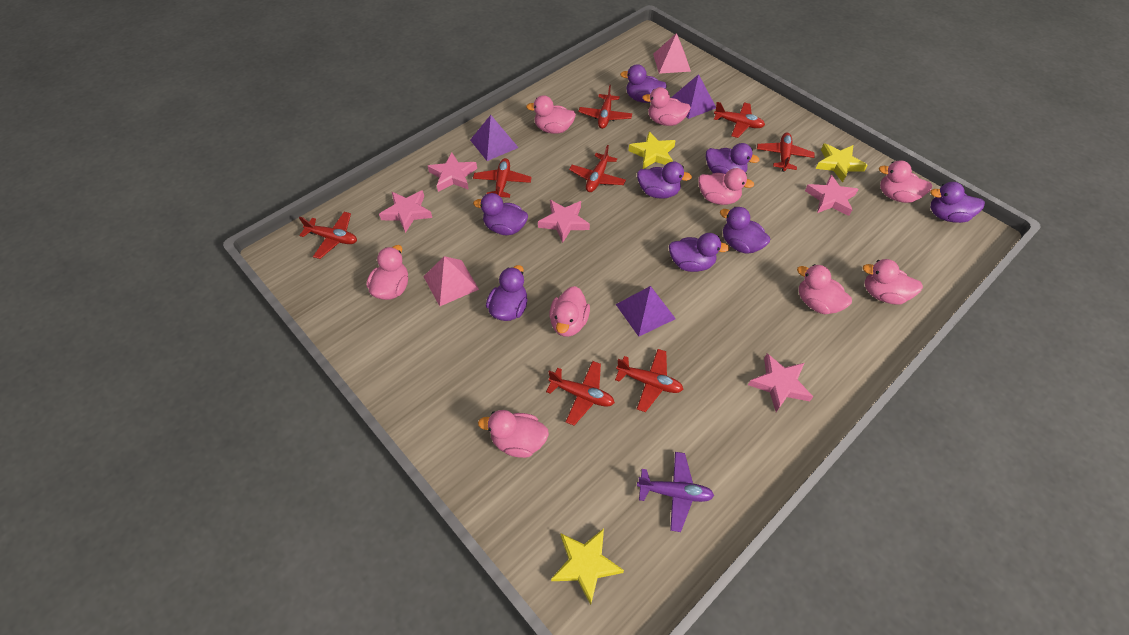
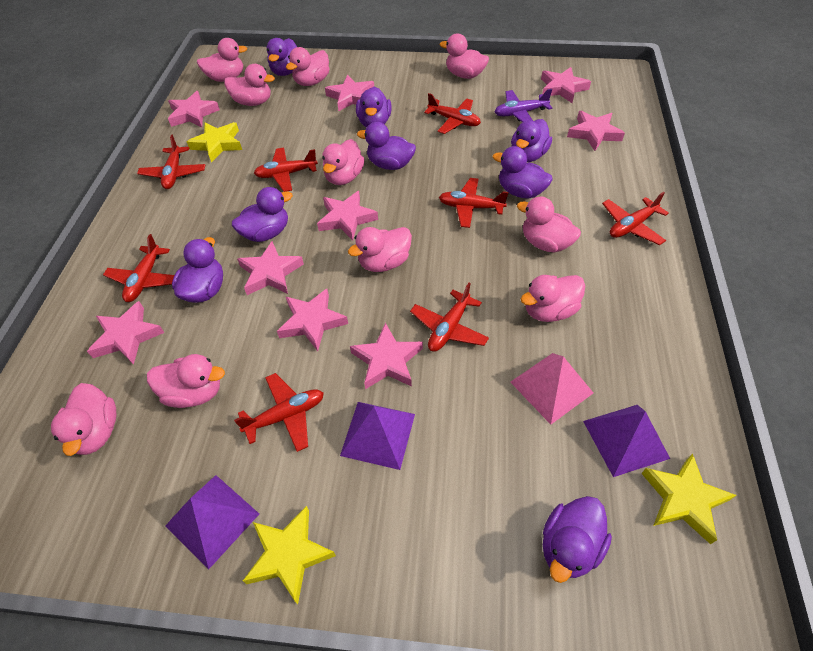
pink duck: 9 -> 10
pink pyramid: 2 -> 1
pink star: 5 -> 9

